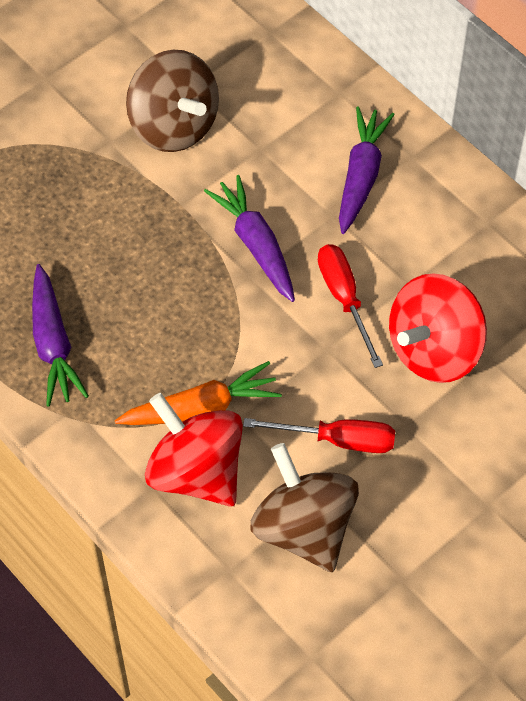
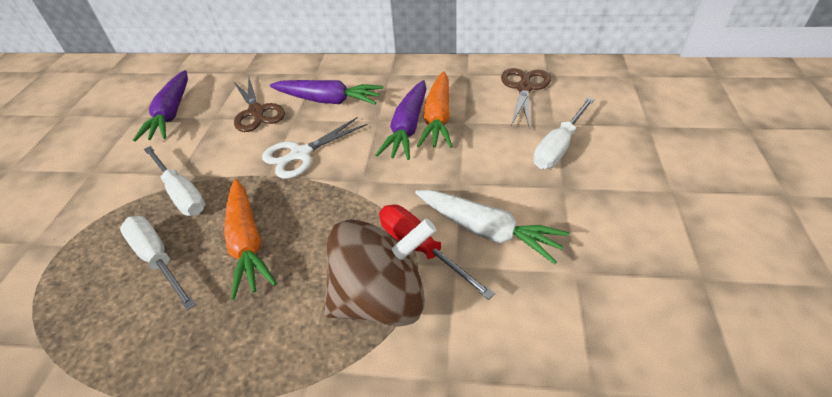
brown scissors: 0 -> 2
brown spinning top: 2 -> 1
orange carrot: 1 -> 2
red screwdriver: 2 -> 1
red spinning top: 2 -> 0
white carrot: 0 -> 1
white scissors: 0 -> 1
white screwdriver: 0 -> 3

